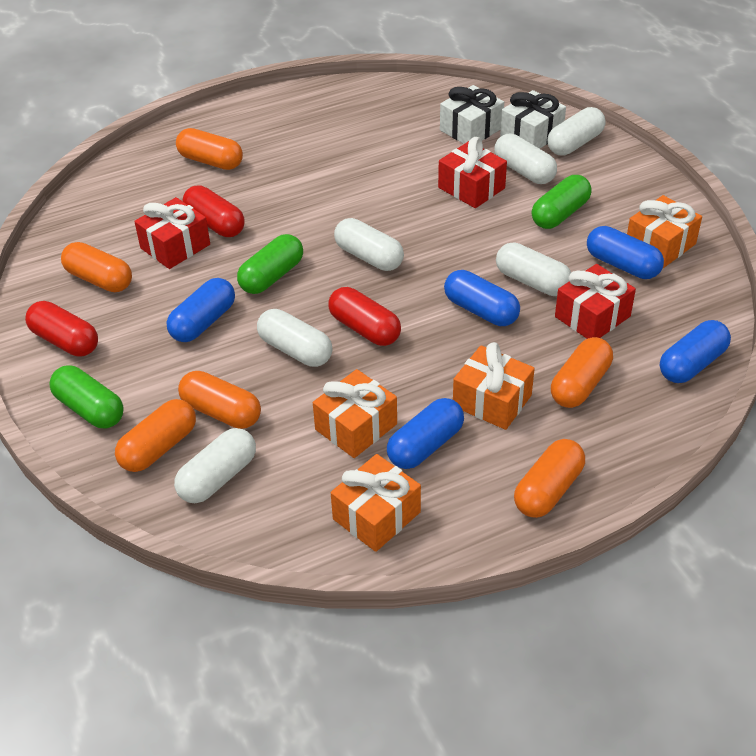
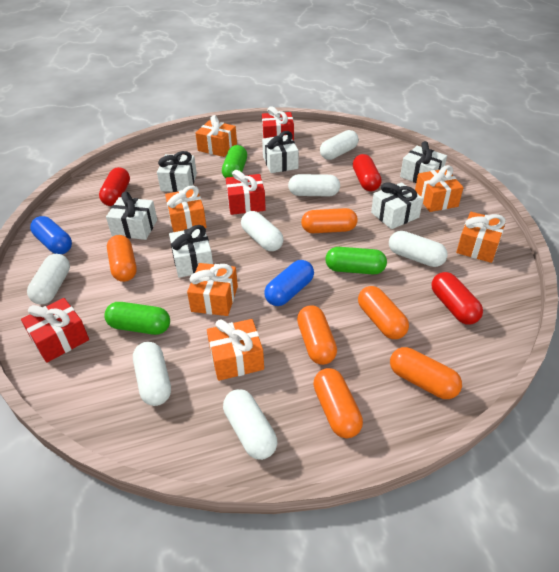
blue capsule: 5 -> 2
orange gift: 4 -> 6
white capsule: 6 -> 7
white gift: 2 -> 6

